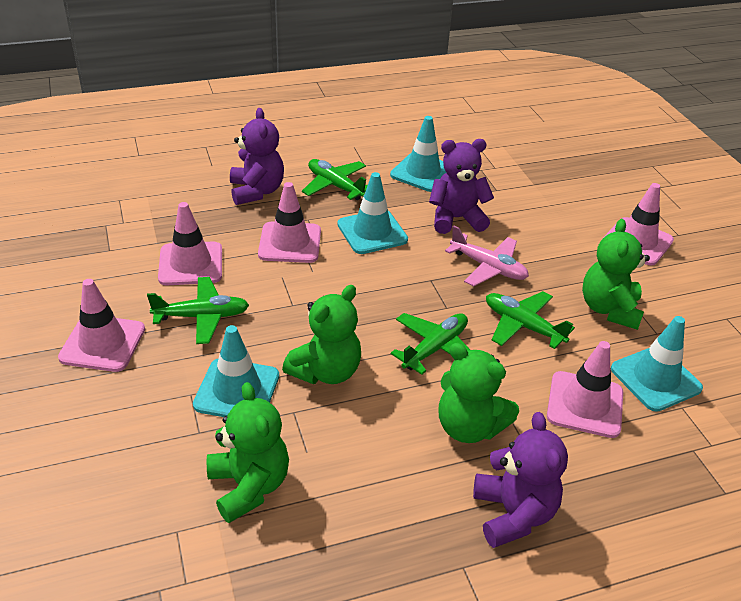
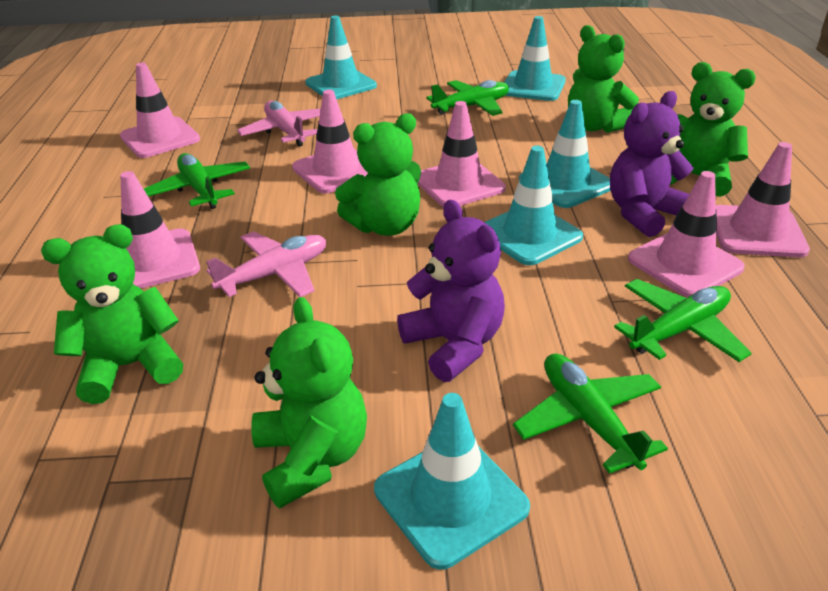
green teddy bear: 4 -> 5
pink plane: 1 -> 2
pink traffic cone: 5 -> 6
purple teddy bear: 3 -> 2
turquoise traffic cone: 4 -> 5

